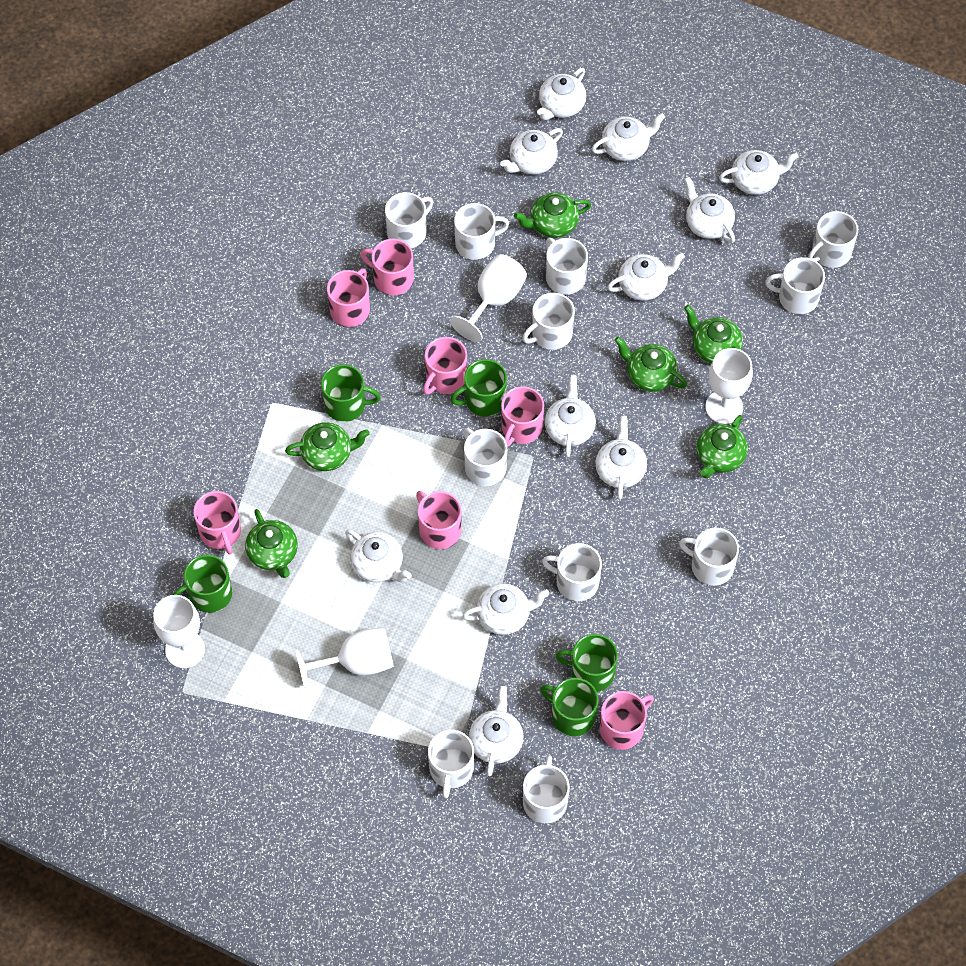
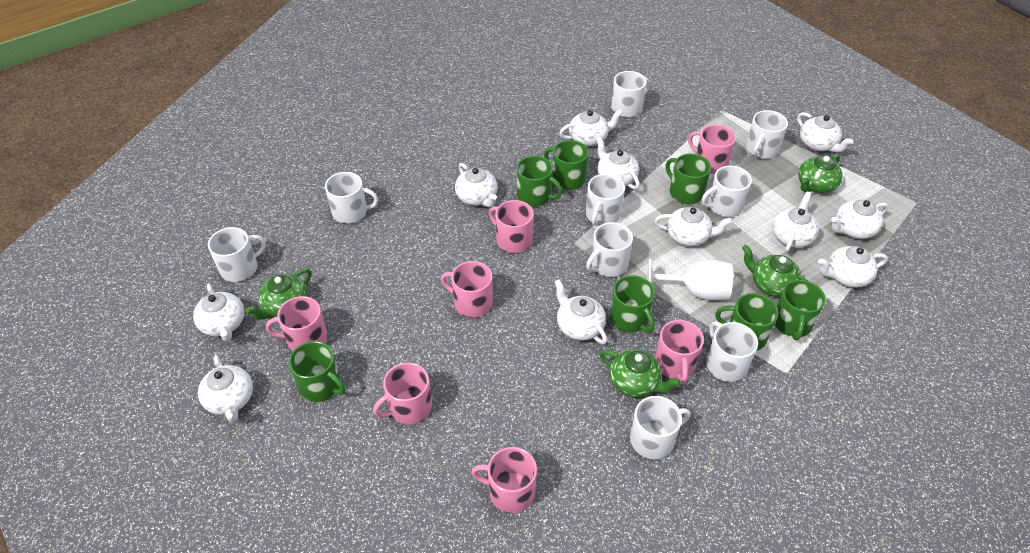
green mug: 5 -> 7
green teapot: 6 -> 4
white goblet: 4 -> 1
white mug: 11 -> 9

